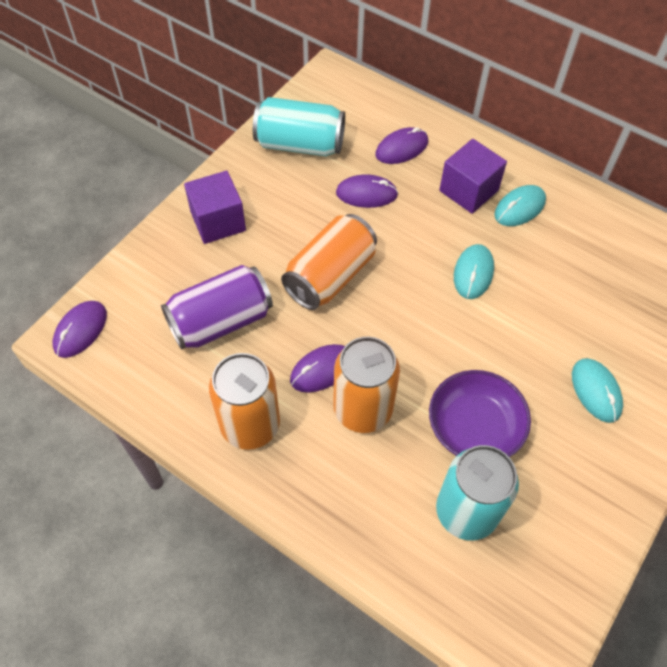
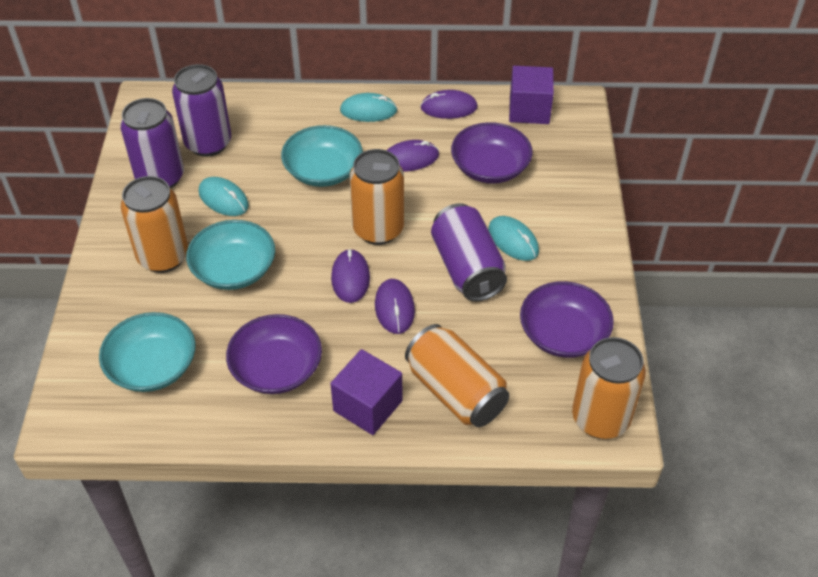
orange can: 3 -> 4
purple bowl: 1 -> 3
purple can: 1 -> 3
turquoise bowl: 0 -> 3
turquoise can: 2 -> 0

